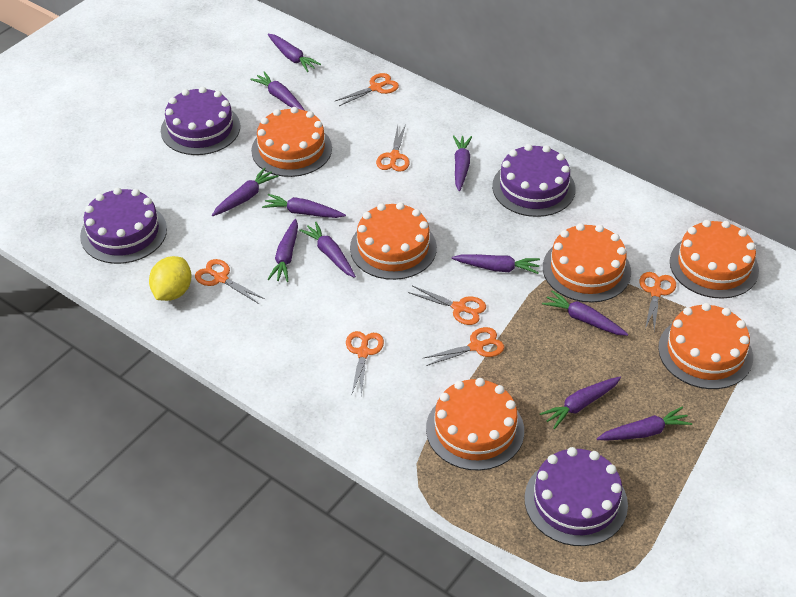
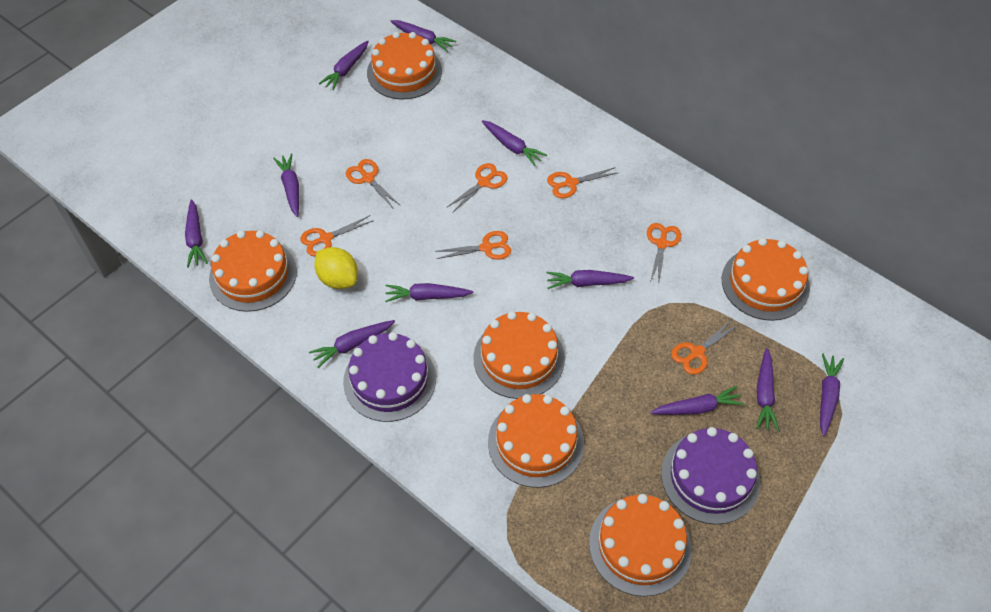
purple cake: 4 -> 2

